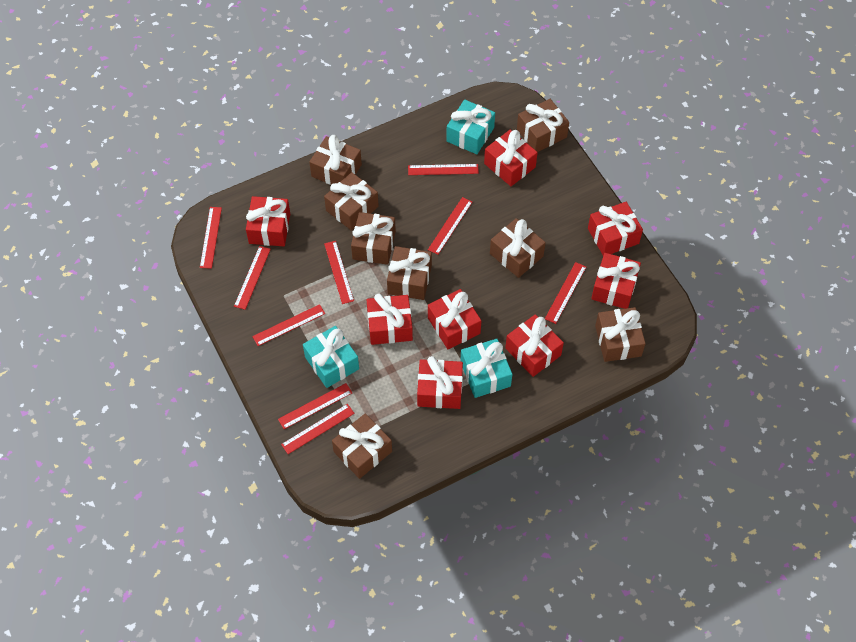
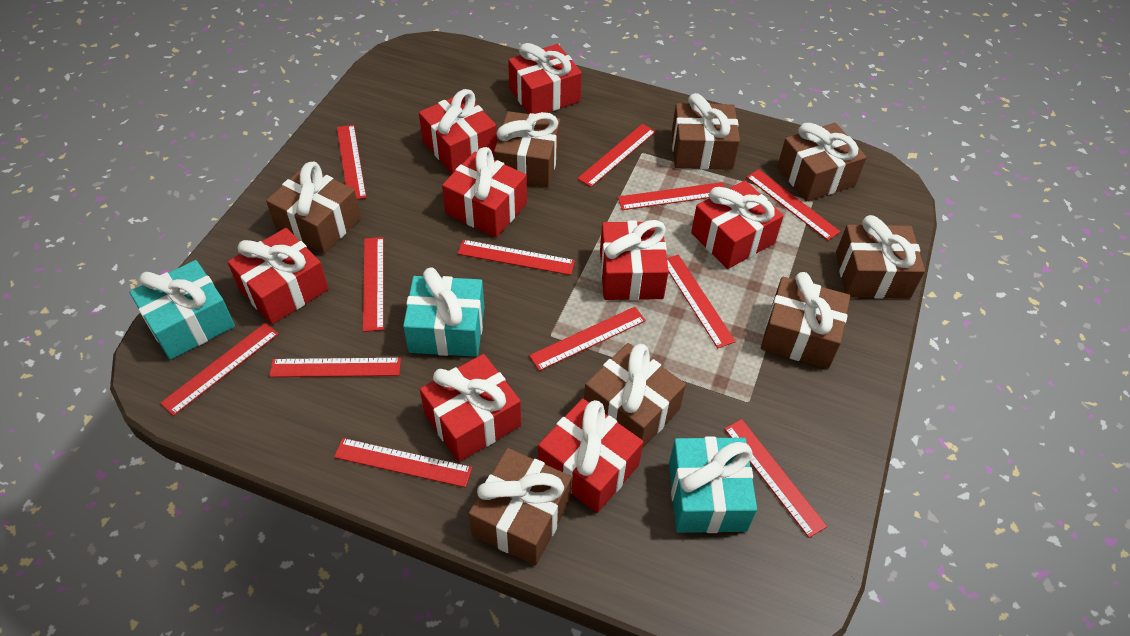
red ruler: 9 -> 12

